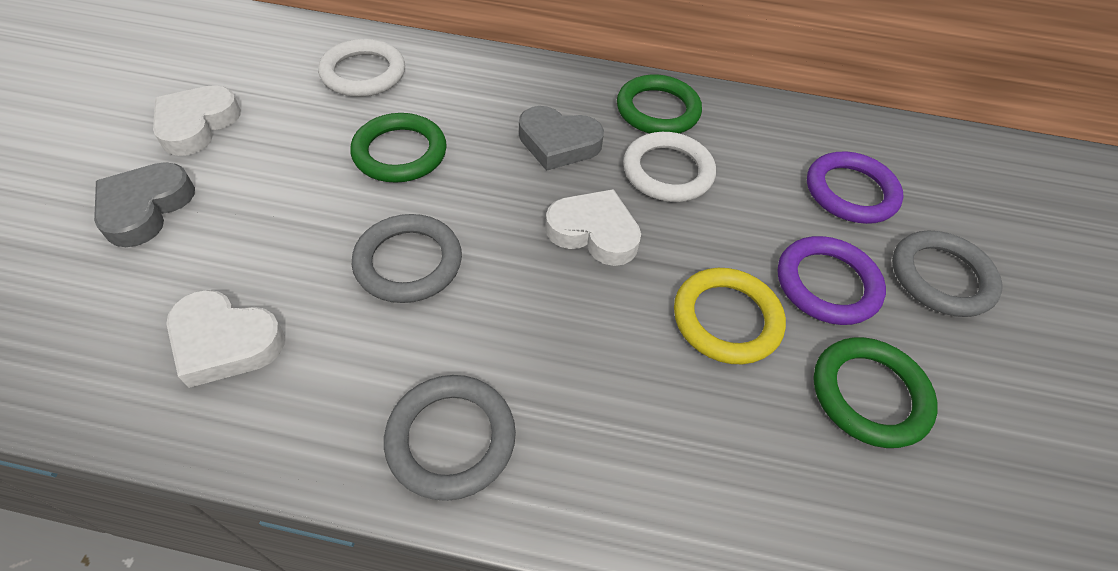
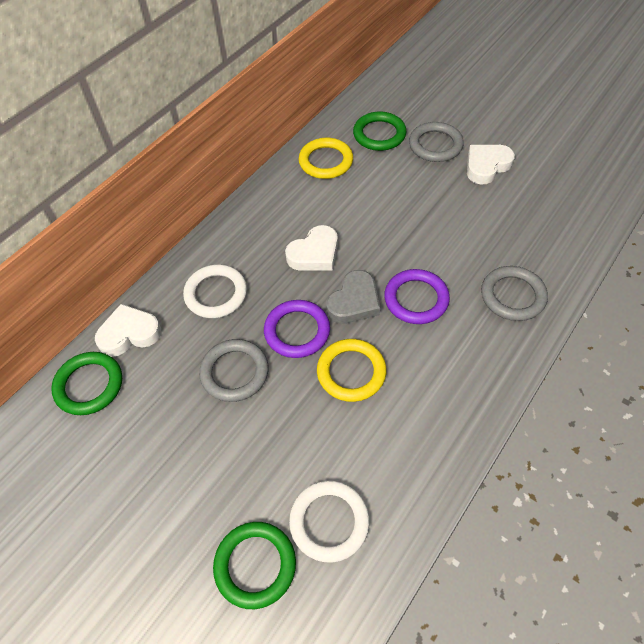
grey heart: 2 -> 1
yellow ring: 1 -> 2

